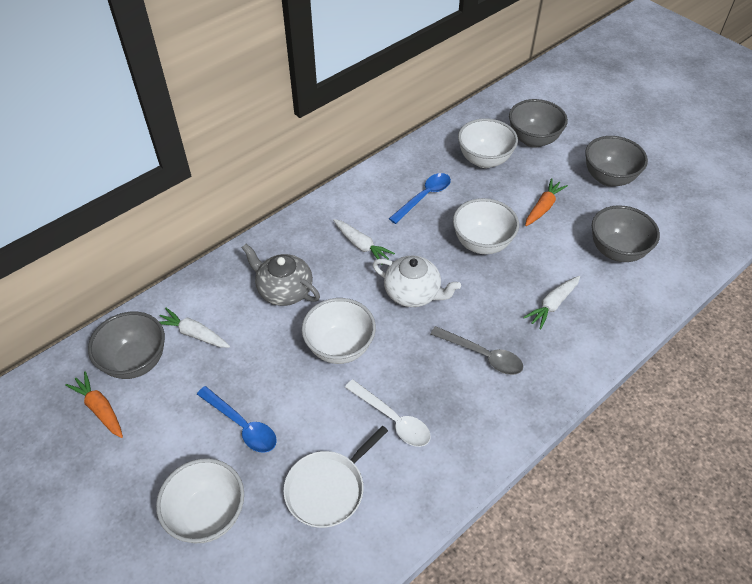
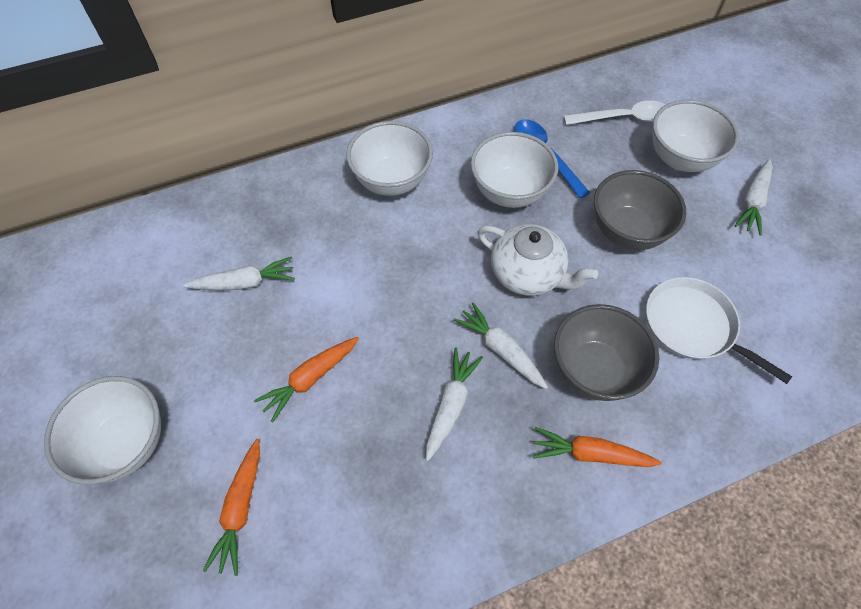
blue spoon: 2 -> 1
grey bowl: 4 -> 2
grey spoon: 1 -> 0
grey teapot: 1 -> 0
orange carrot: 2 -> 3
white carrot: 3 -> 4

